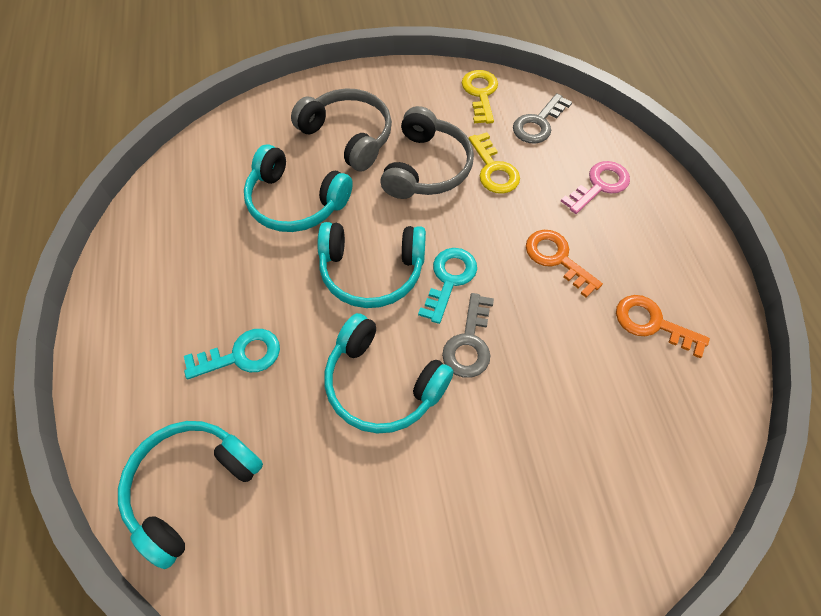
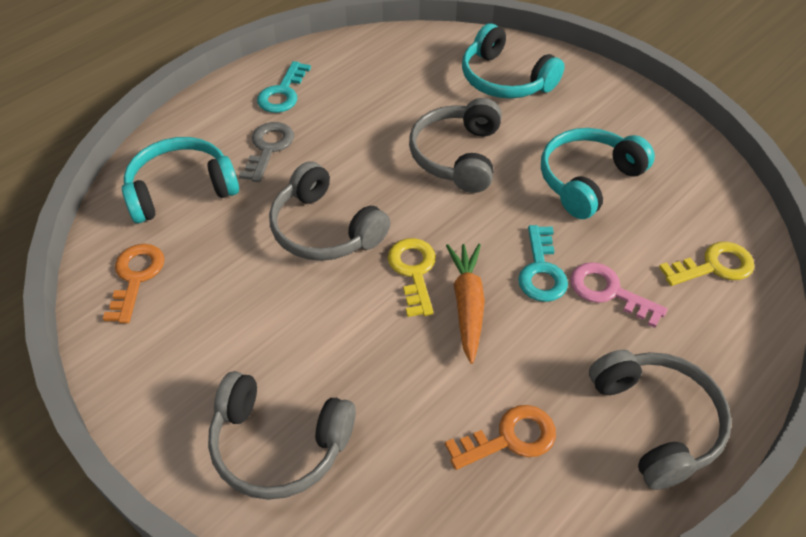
grey headphones: 2 -> 4
grey key: 2 -> 1
orange carrot: 0 -> 1
turquoise headphones: 4 -> 3

